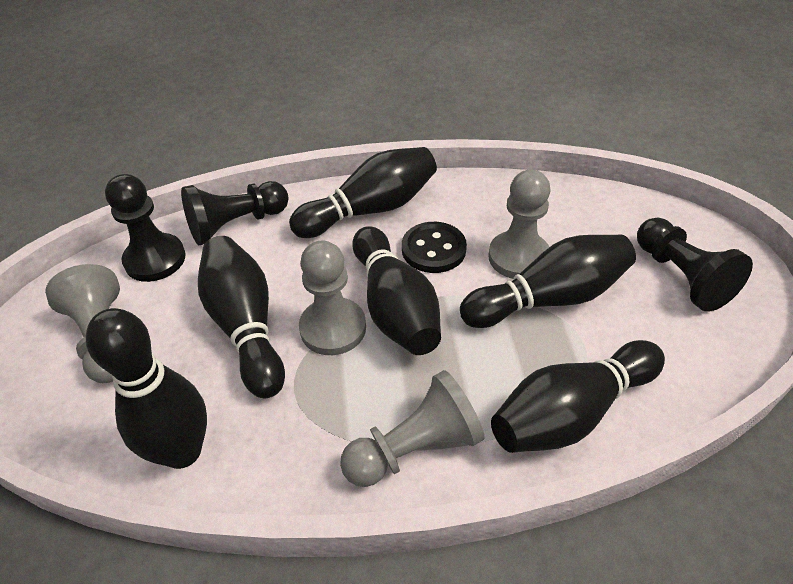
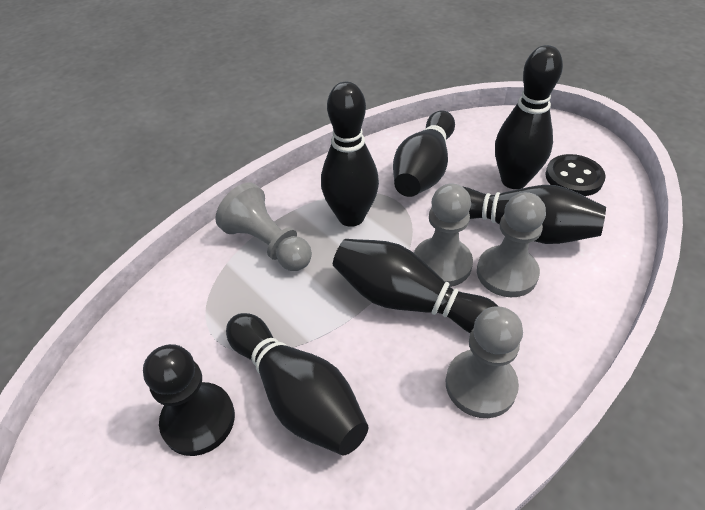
black pawn: 3 -> 1

